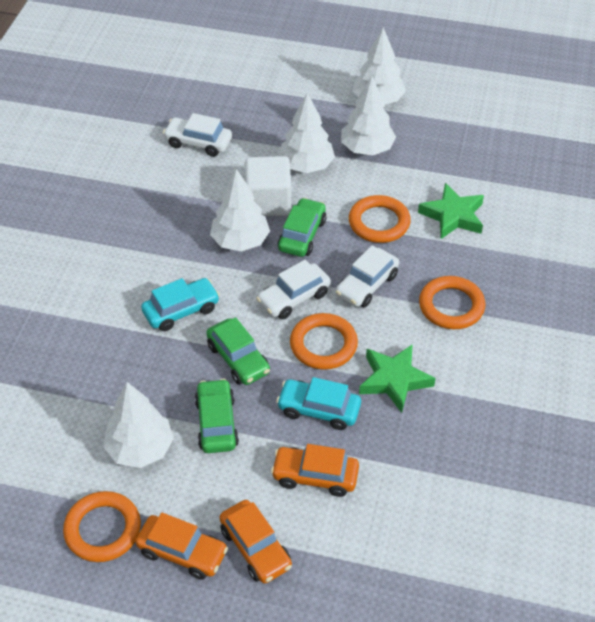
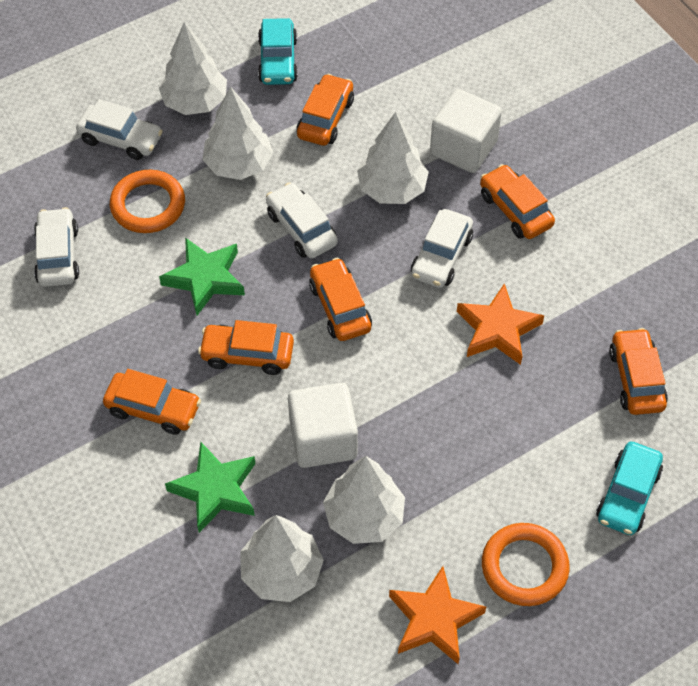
green car: 3 -> 0
orange car: 3 -> 6
orange ring: 4 -> 2
orange star: 0 -> 2
white car: 3 -> 4
white cube: 1 -> 2

